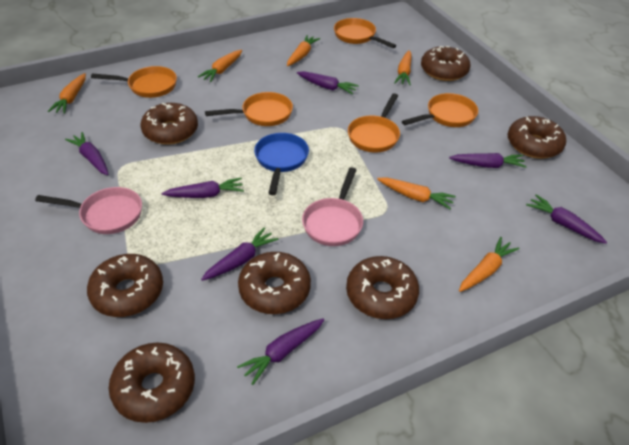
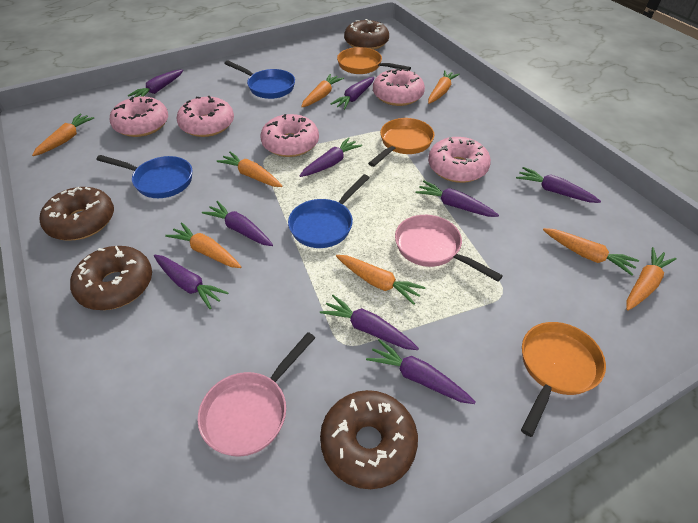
blue pan: 1 -> 3
brown donut: 7 -> 4
orange carrot: 6 -> 8
orange pan: 5 -> 3
pink donut: 0 -> 5
purple carrot: 7 -> 9

